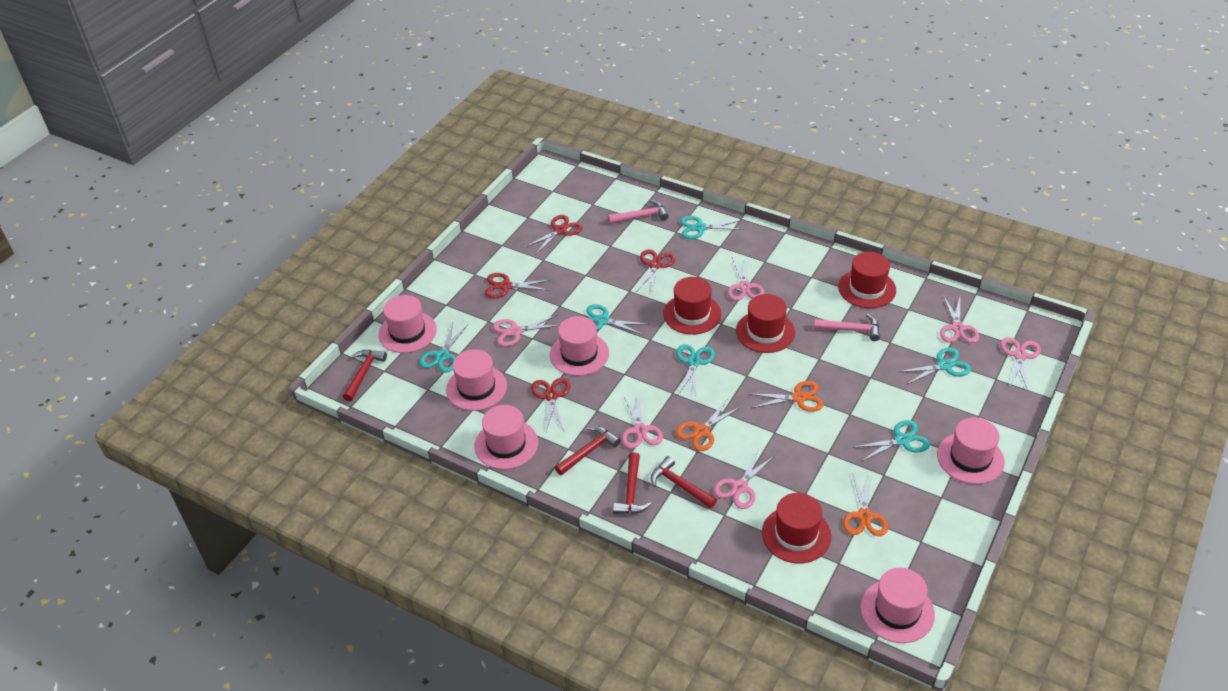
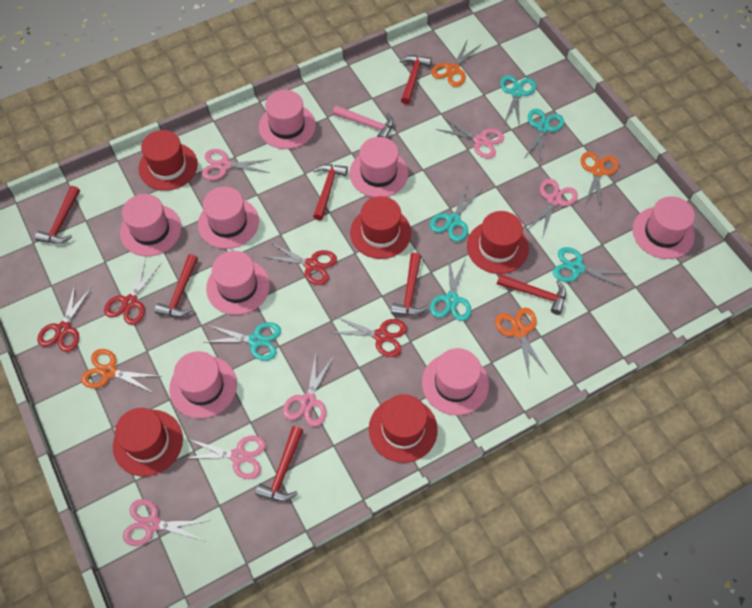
orange scissors: 3 -> 4
pink hammer: 2 -> 1
pink hat: 6 -> 8
red hammer: 4 -> 7
red hat: 4 -> 5

